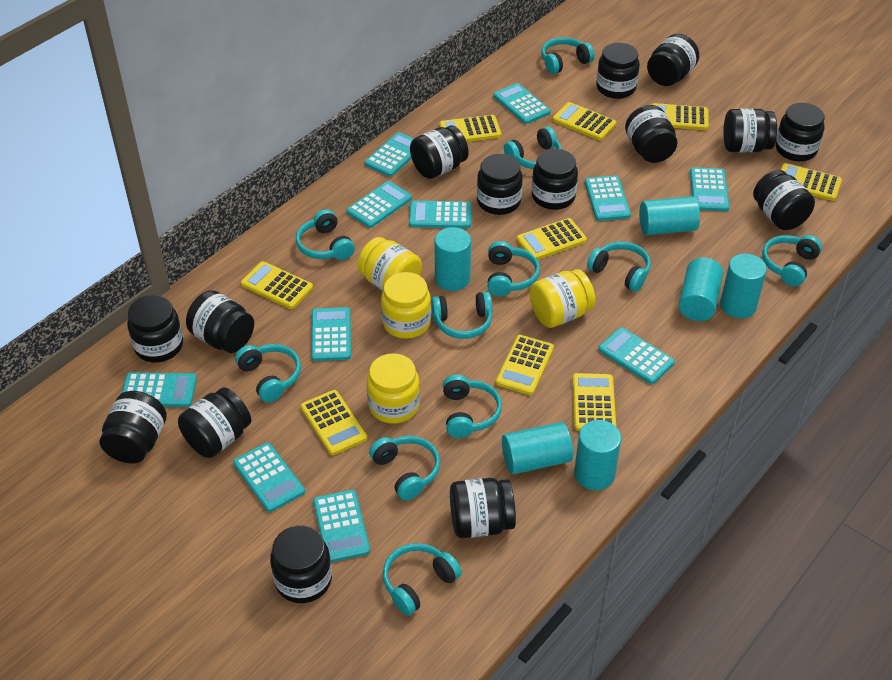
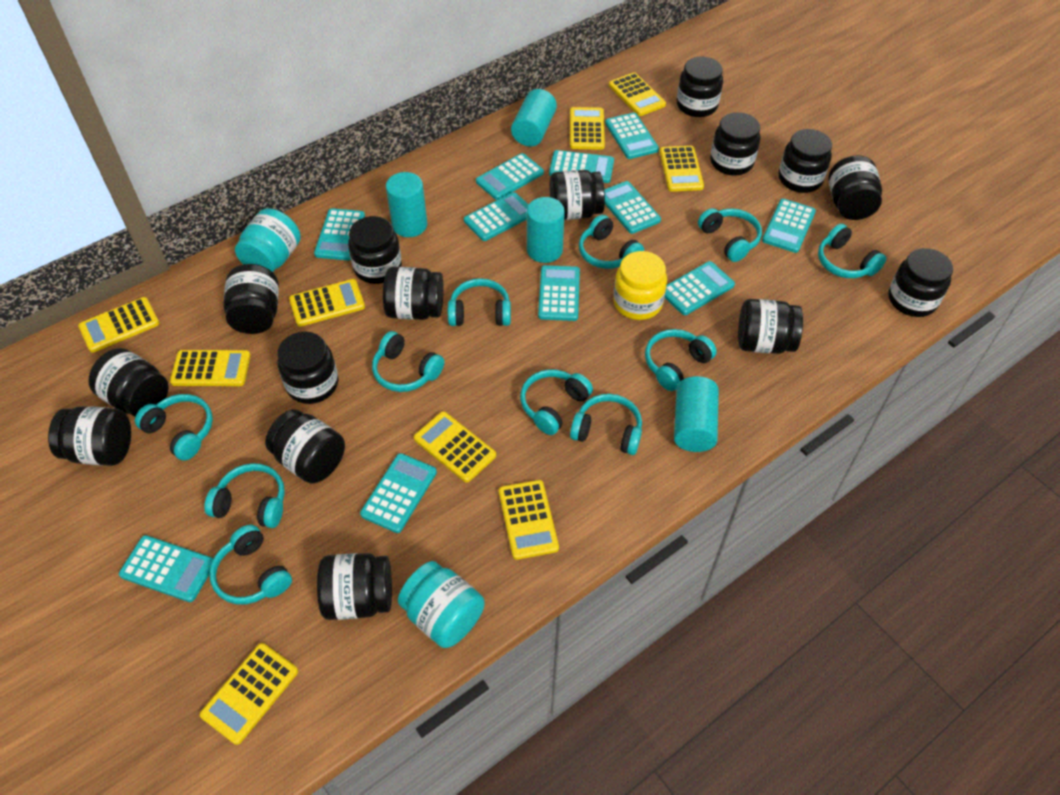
turquoise cylinder: 6 -> 4
turquoise jar: 0 -> 2
yellow jar: 4 -> 1

